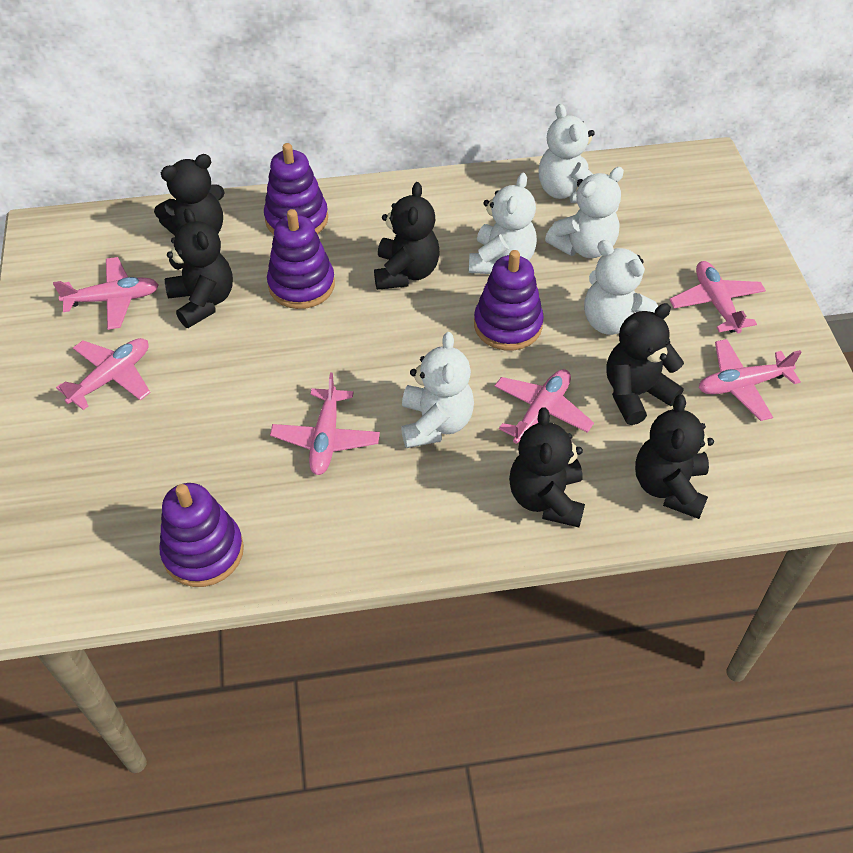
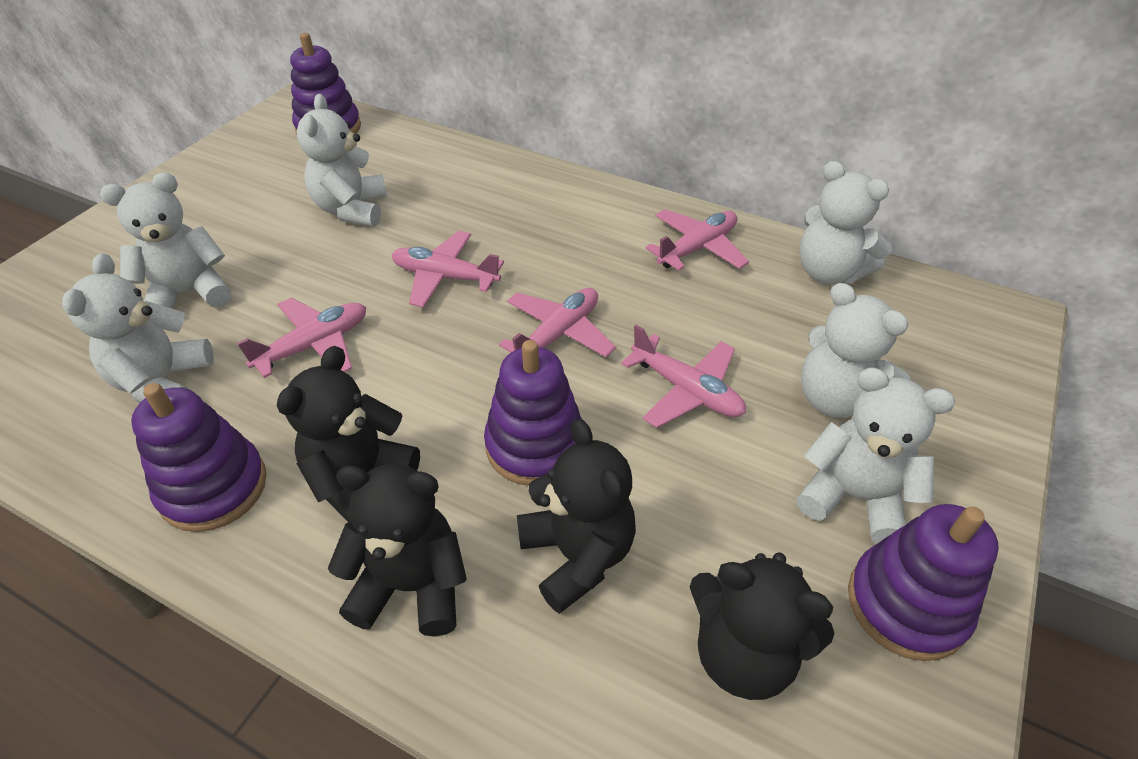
black teddy bear: 6 -> 4
pink plane: 6 -> 5
white teddy bear: 5 -> 6

